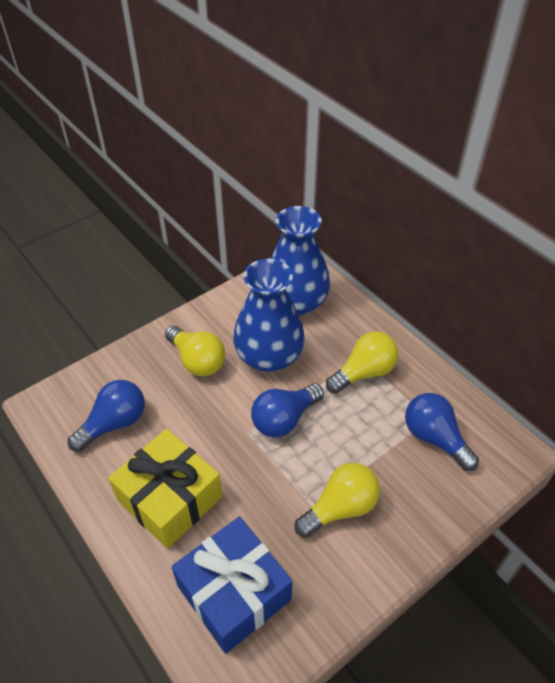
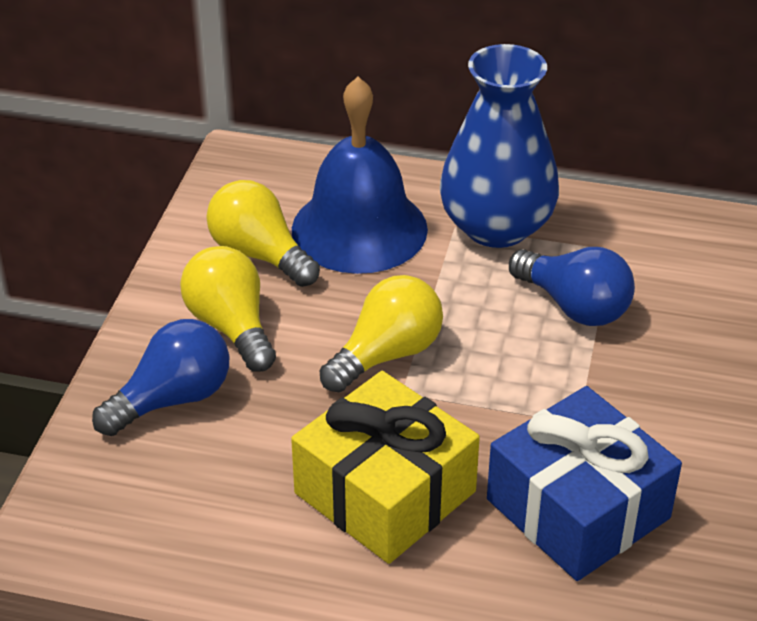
blue bell: 0 -> 1
blue light bulb: 3 -> 2
blue vase: 2 -> 1

